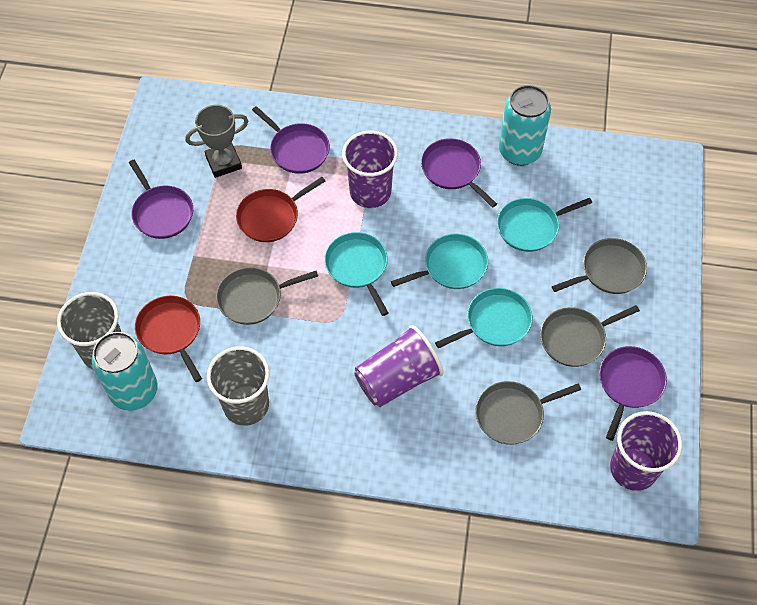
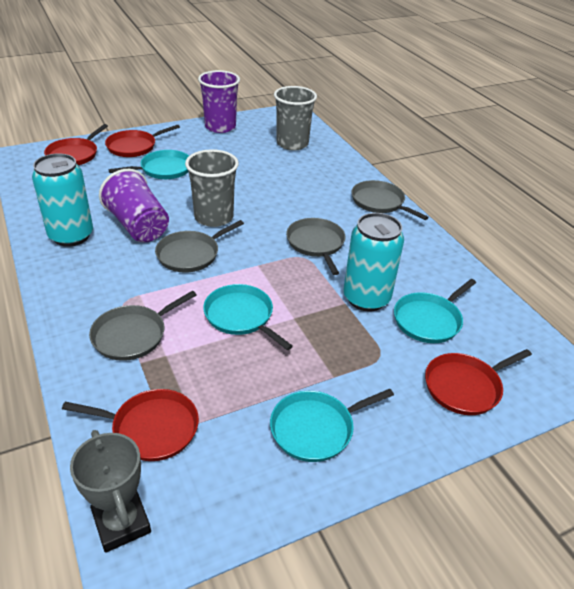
purple cup: 3 -> 2
purple pan: 4 -> 0
red pan: 2 -> 4

